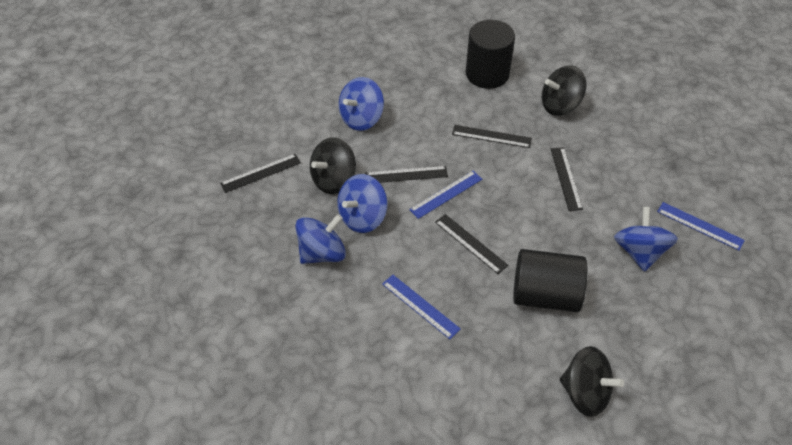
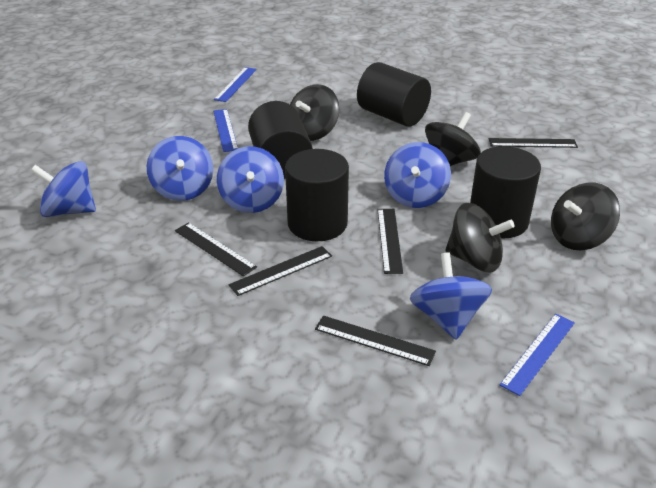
black cylinder: 2 -> 4
black spinning top: 3 -> 4
blue spinning top: 4 -> 5

